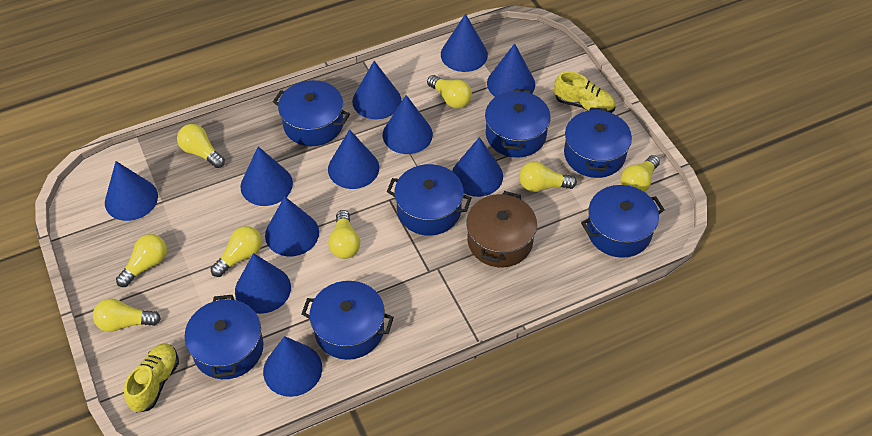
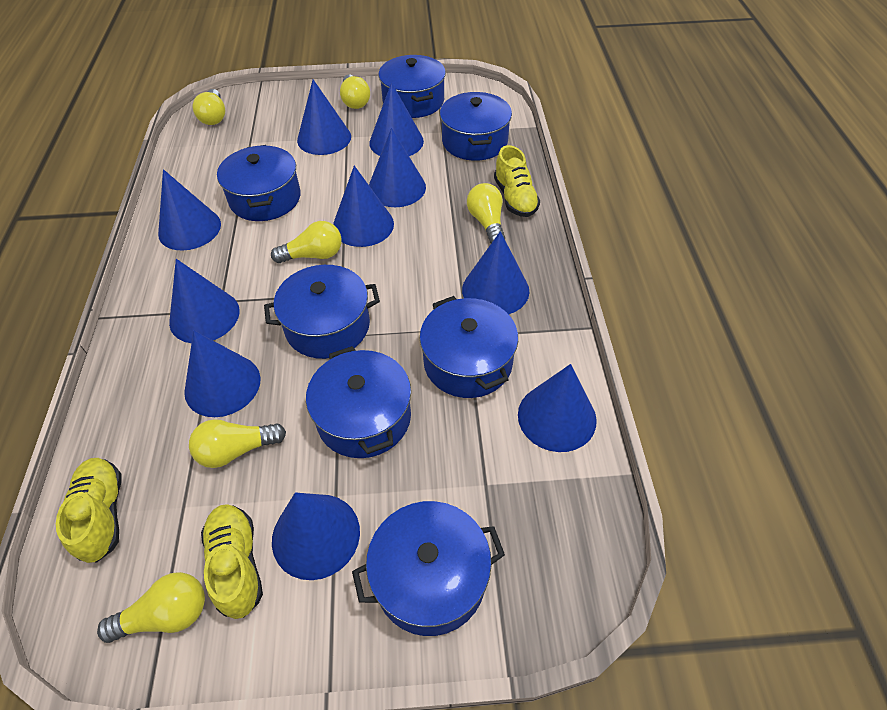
blue cone: 11 -> 10
brown pot: 1 -> 0
yellow light bulb: 8 -> 6
yellow shoe: 2 -> 3

